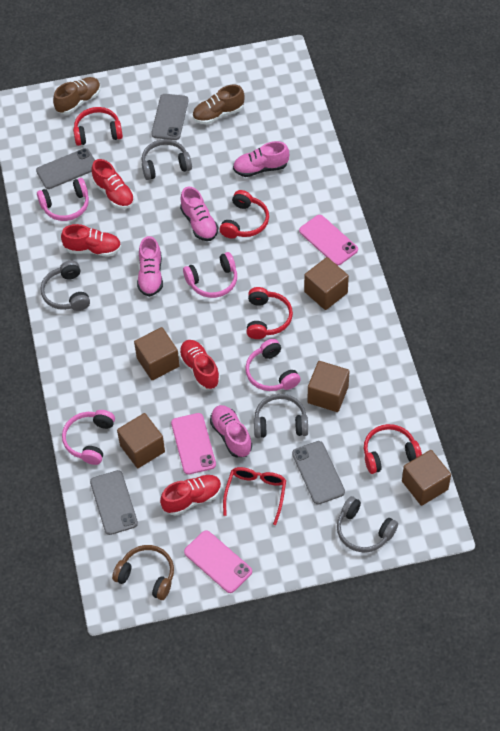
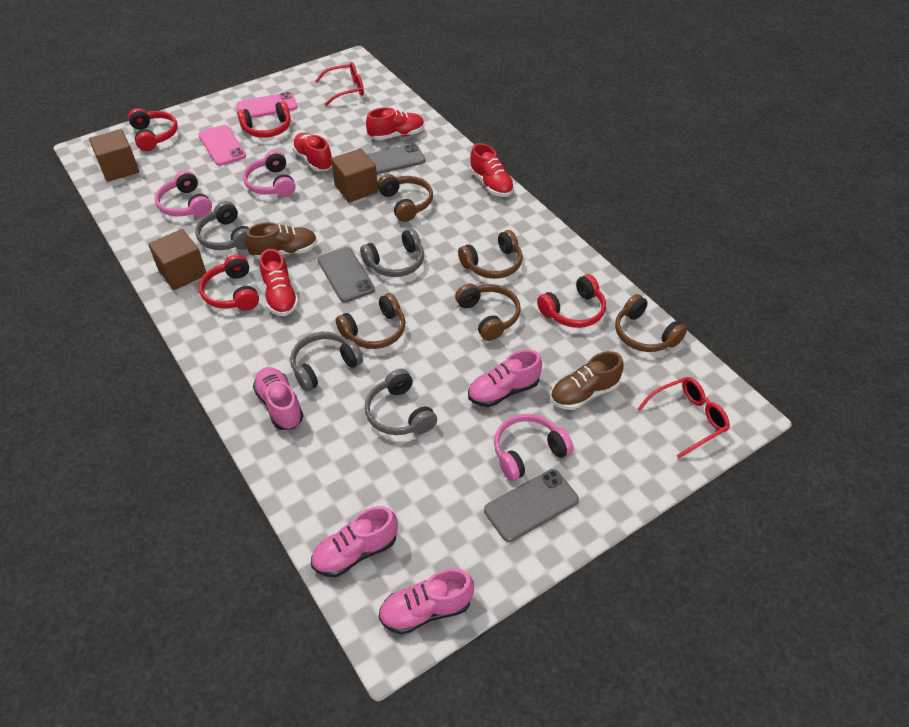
brown cube: 5 -> 3
brown headphones: 1 -> 5
grey phone: 4 -> 3
pink headphones: 4 -> 3
pink phone: 3 -> 2
red glasses: 1 -> 2

